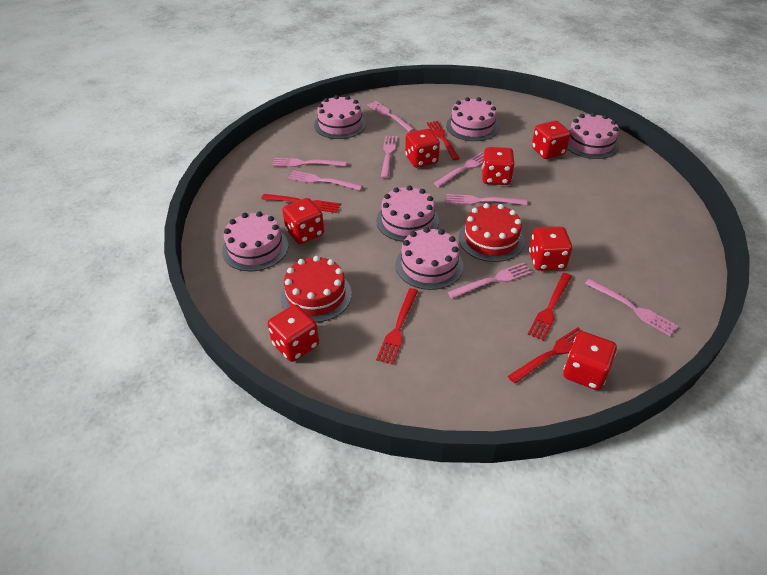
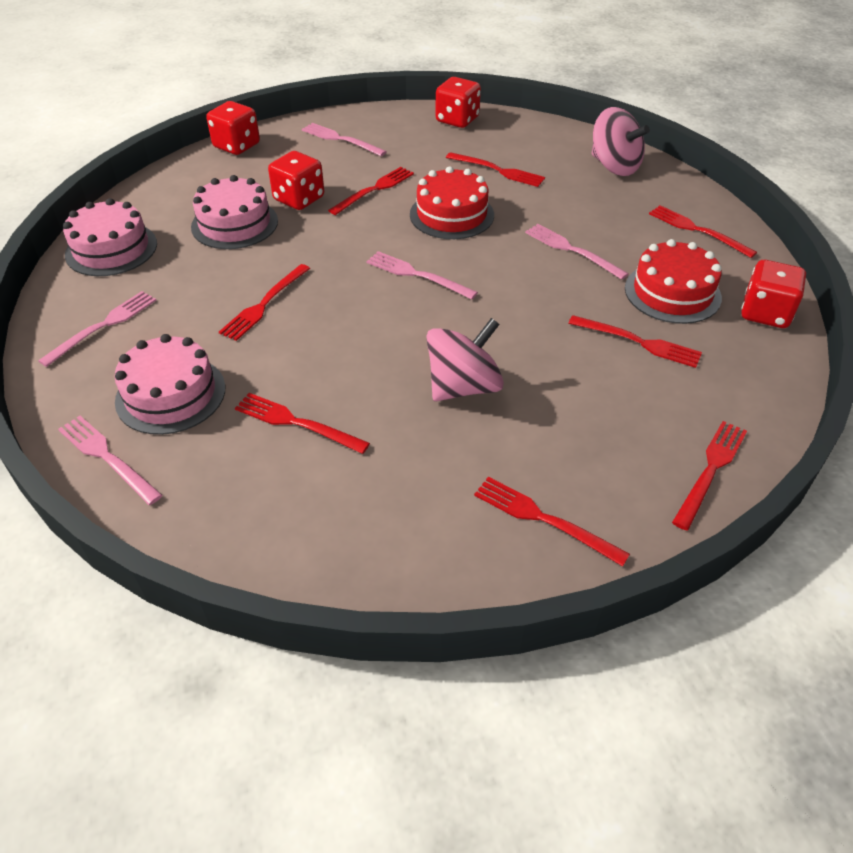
pink cake: 6 -> 3
pink fork: 8 -> 5
pink spinning top: 0 -> 2
red dice: 7 -> 4
red fork: 5 -> 8

